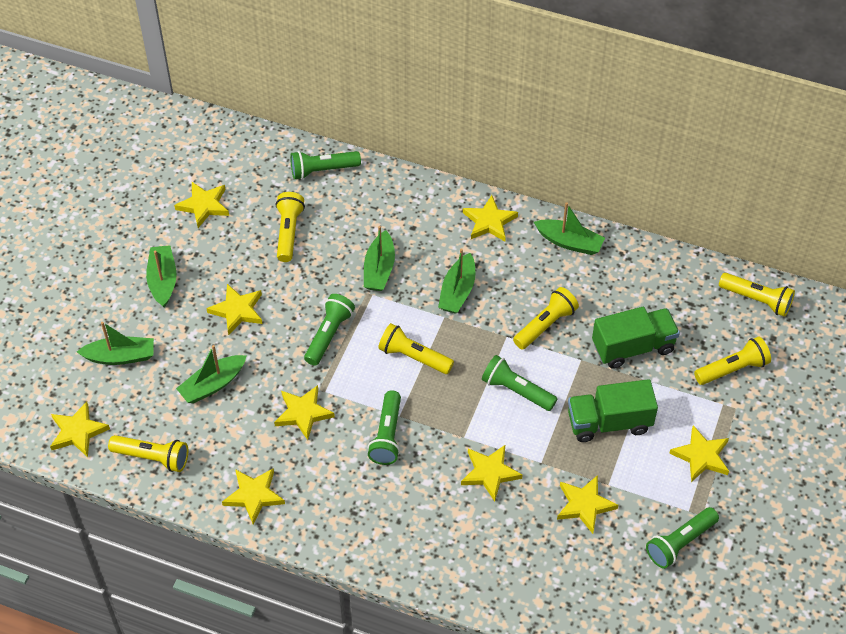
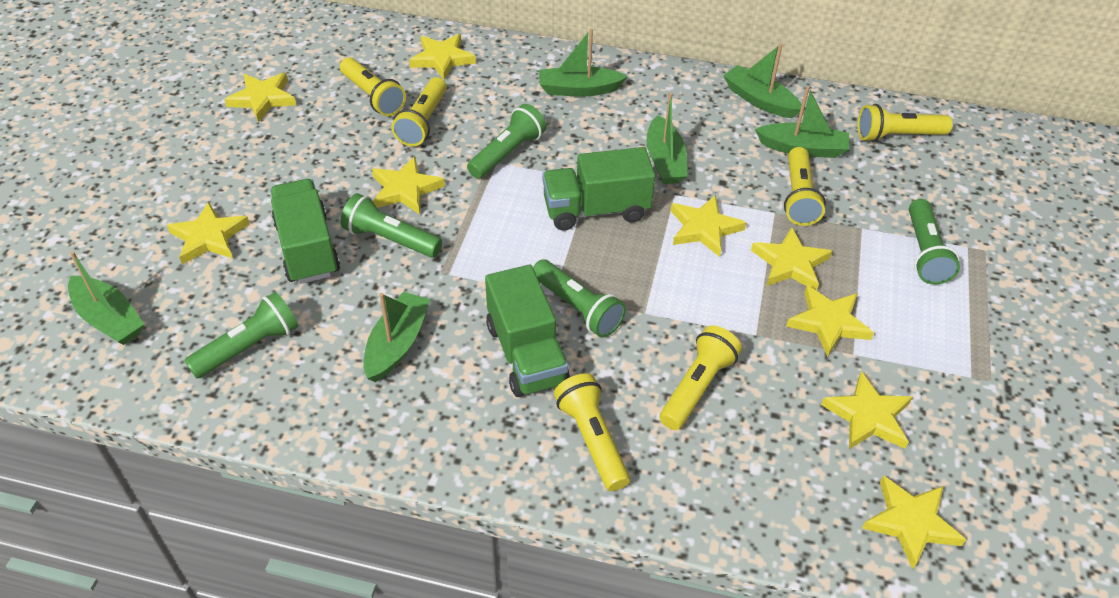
green truck: 2 -> 3

